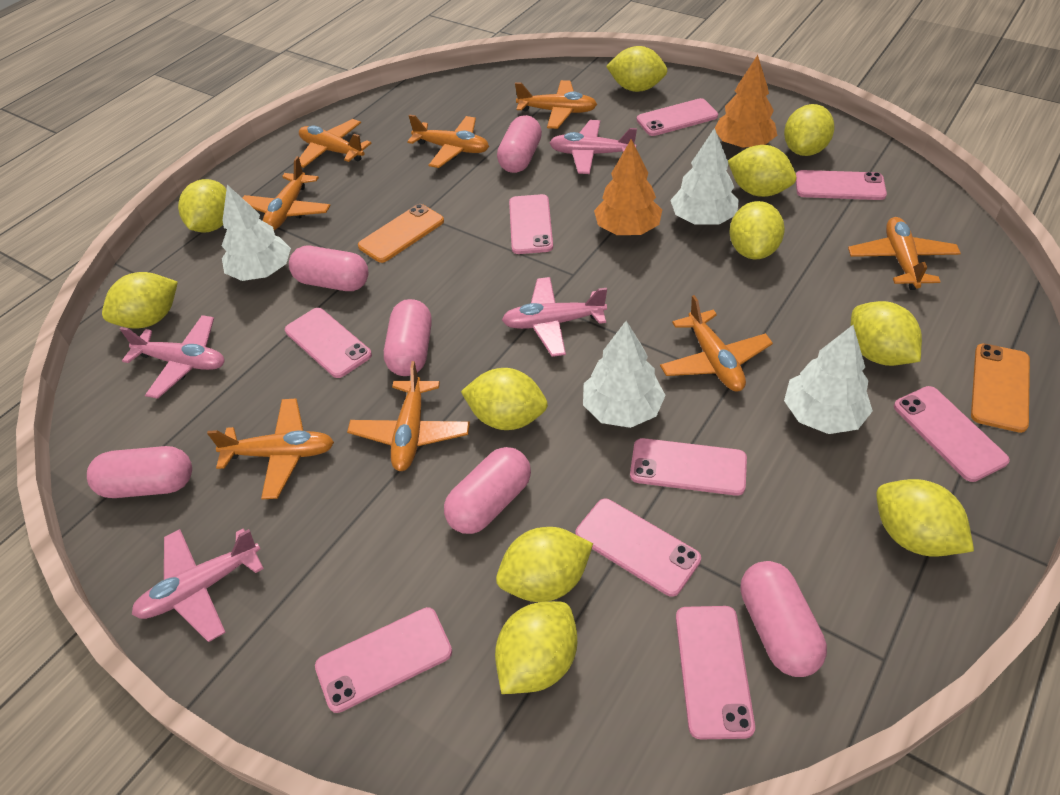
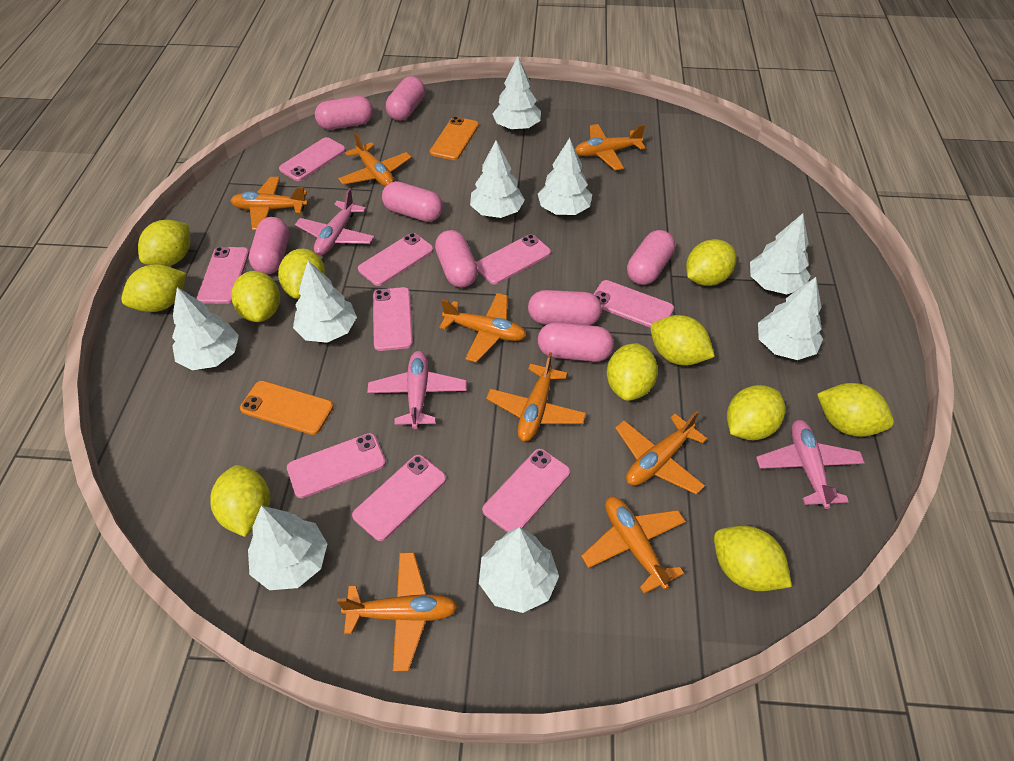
orange tree: 2 -> 0
pink capsule: 6 -> 8
pink plane: 4 -> 3
white tree: 4 -> 9

